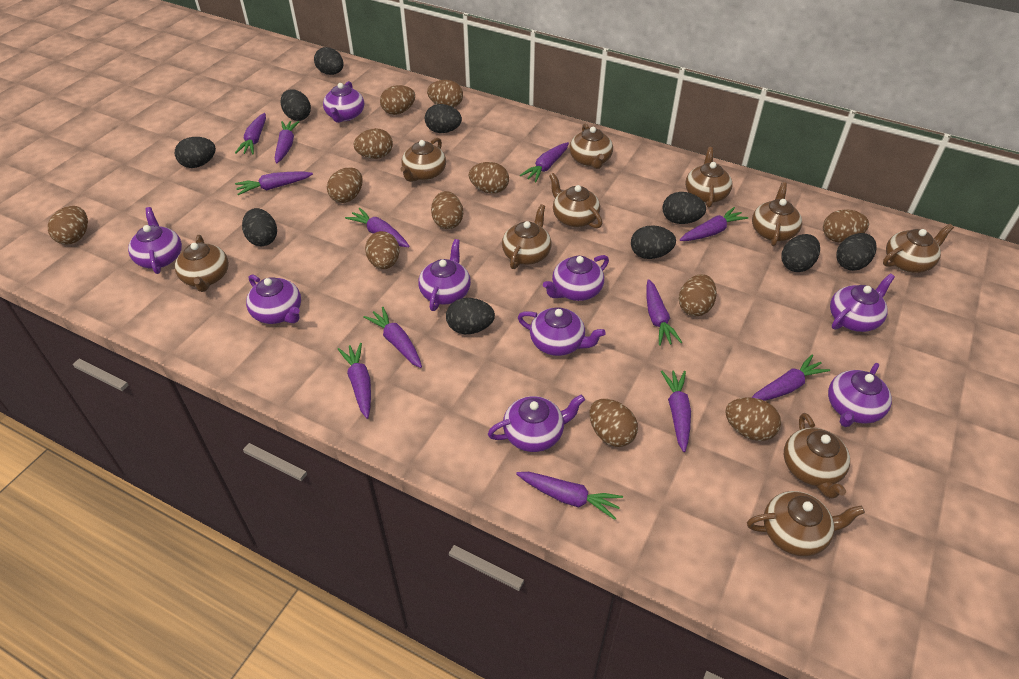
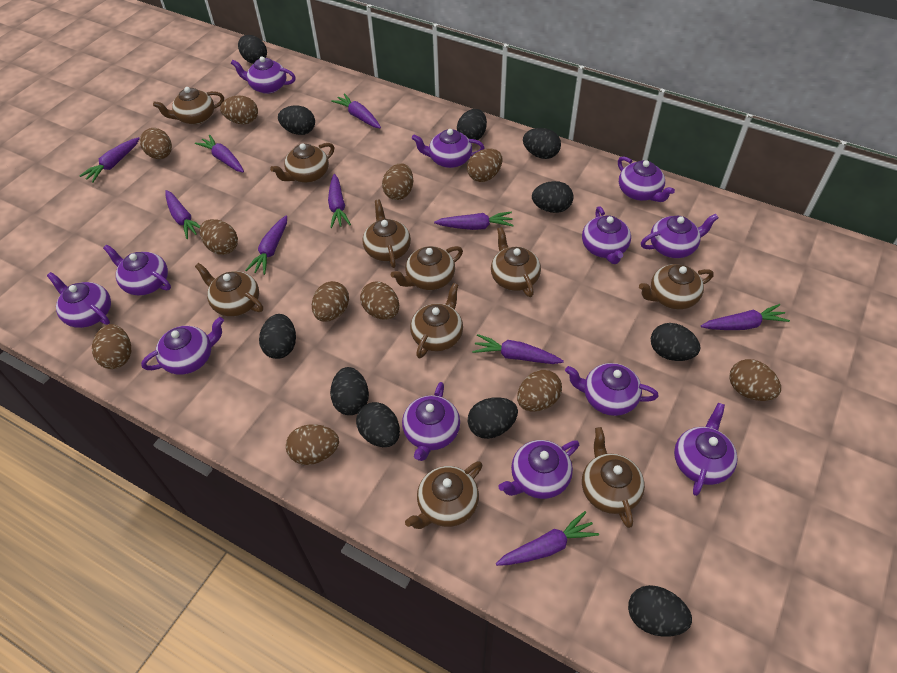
black egg: 10 -> 11
brown egg: 12 -> 11
purple carrot: 12 -> 10
purple teapot: 9 -> 12

